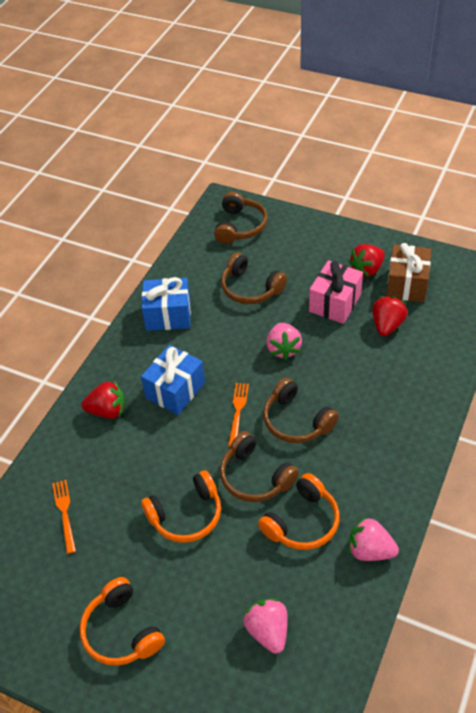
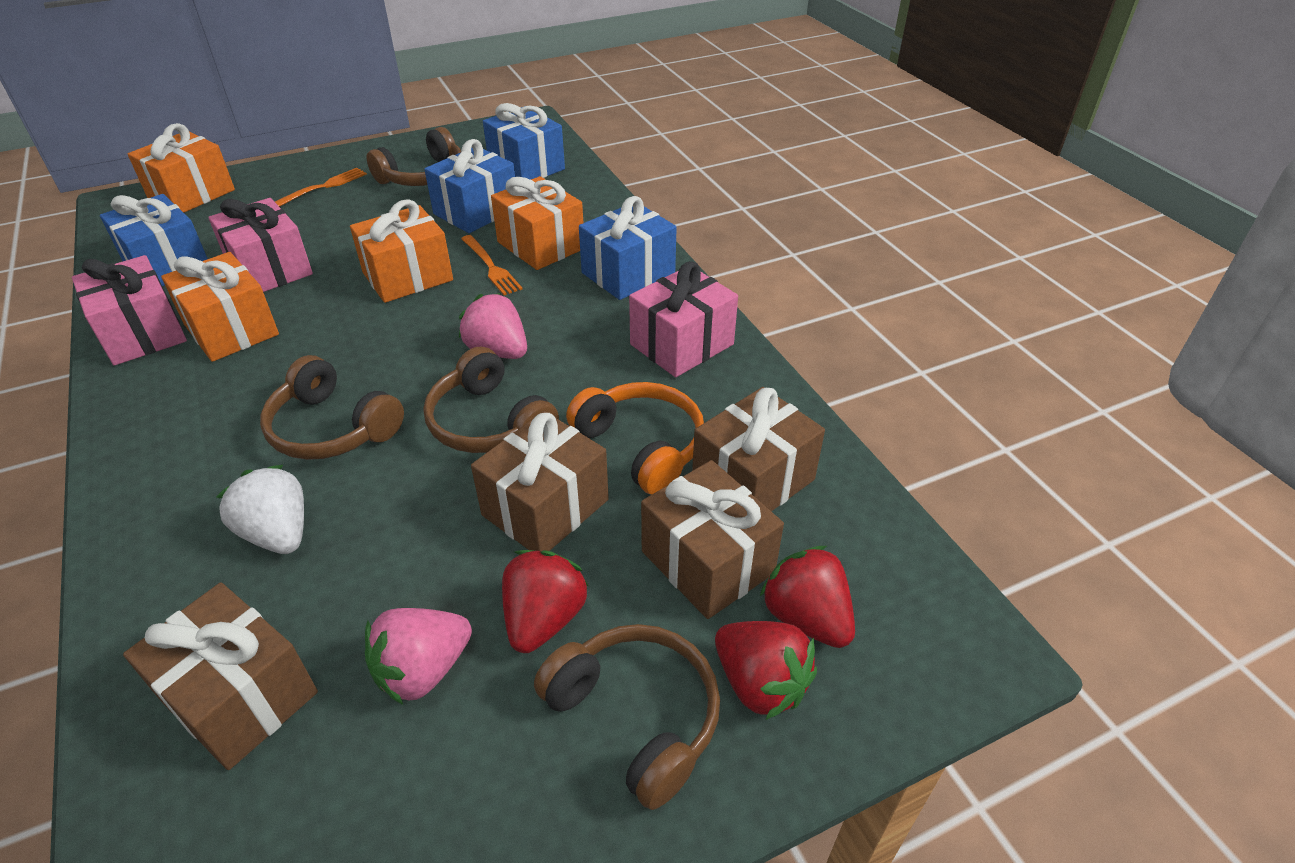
blue gift: 2 -> 4
brown gift: 1 -> 4
orange gift: 0 -> 4
orange headphones: 3 -> 1
pink gift: 1 -> 3
pink strawberry: 3 -> 2
white strawberry: 0 -> 1

